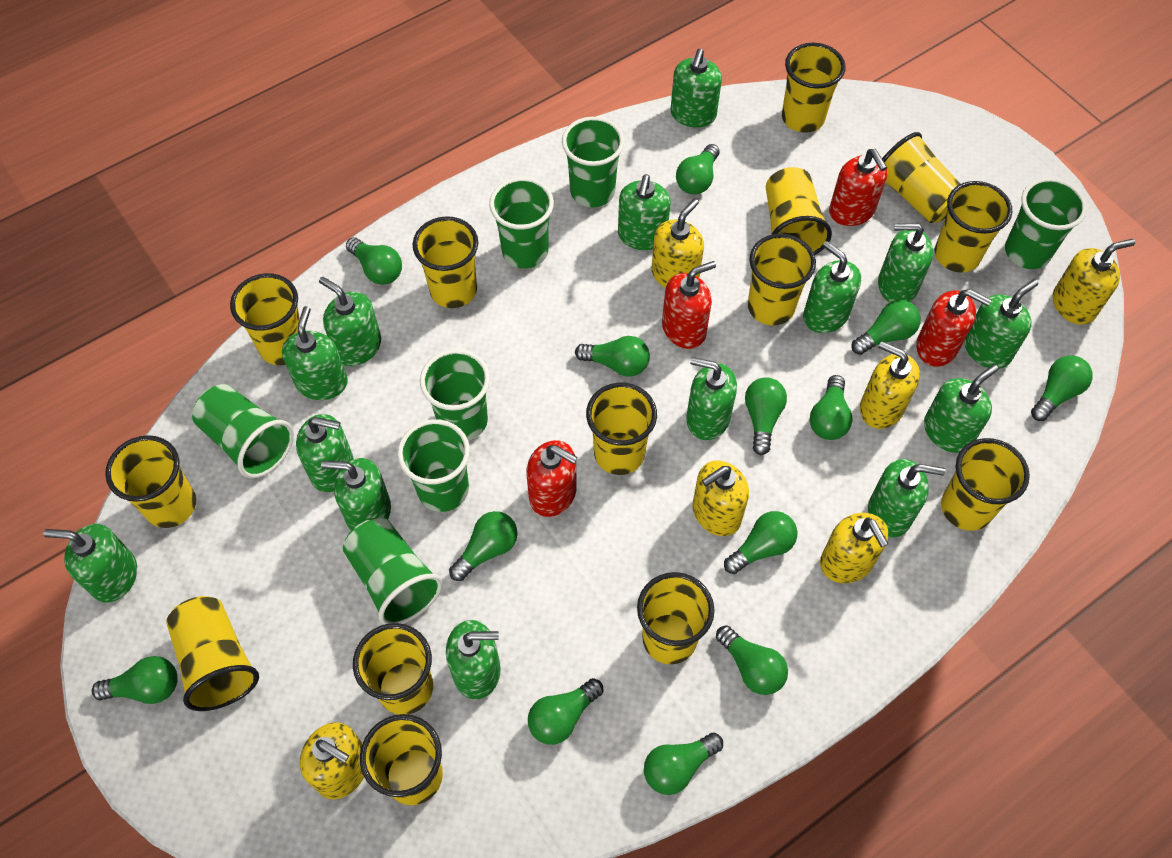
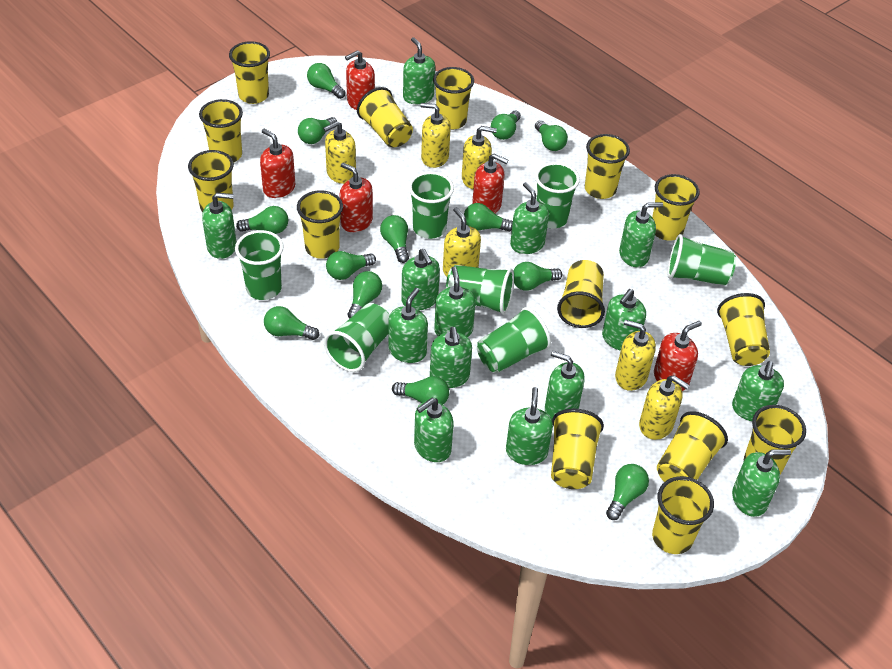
red soap dispenser: 4 -> 5

